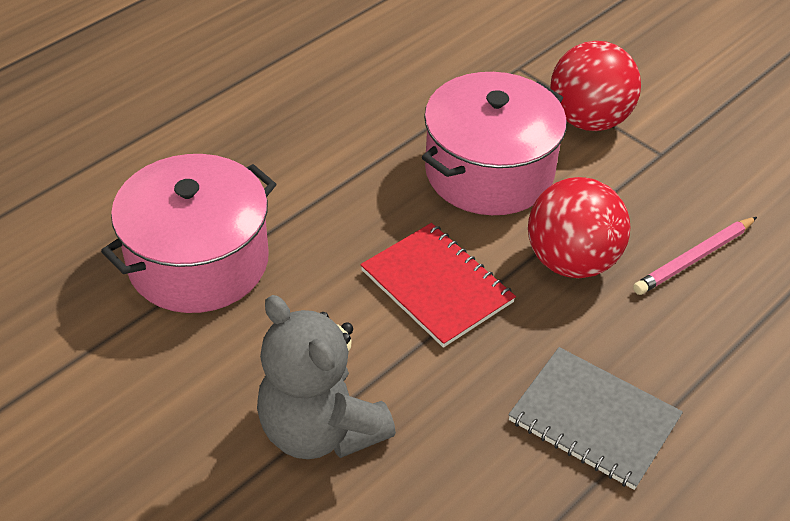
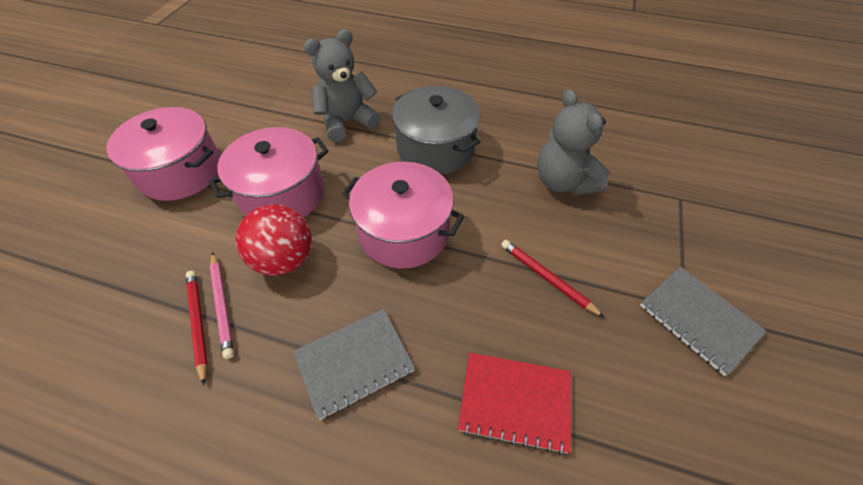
grey notebook: 1 -> 2
grey pot: 0 -> 1
grey teddy bear: 1 -> 2
pink pot: 2 -> 3
red ball: 2 -> 1
red pencil: 0 -> 2

